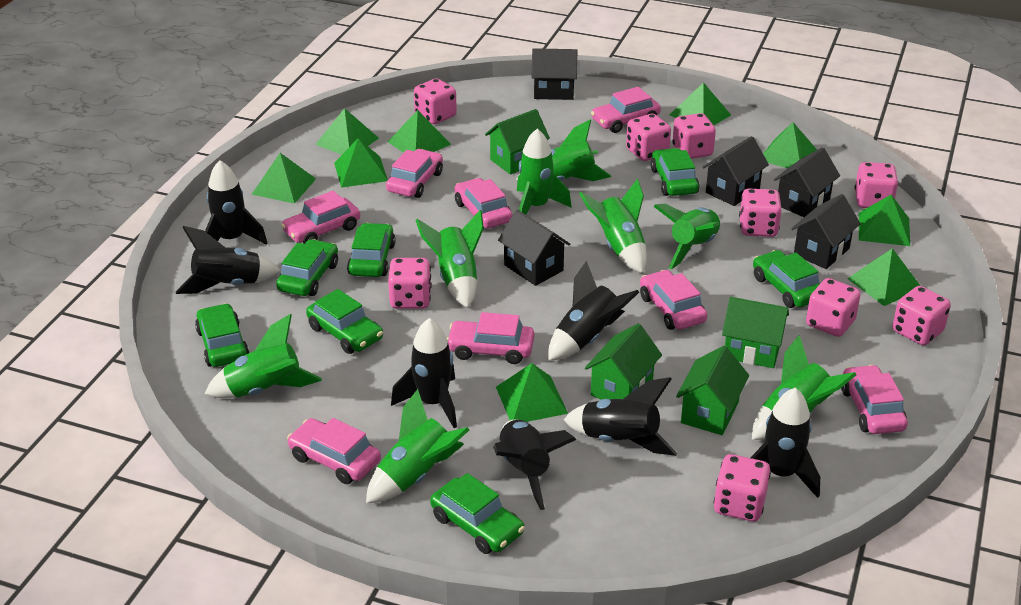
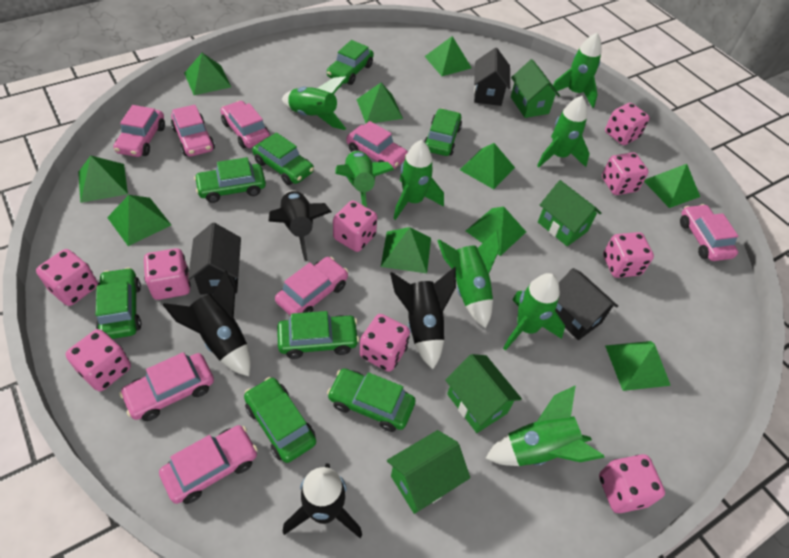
black house: 5 -> 3
black rocket: 7 -> 4
green car: 7 -> 8
green pyramid: 9 -> 10

